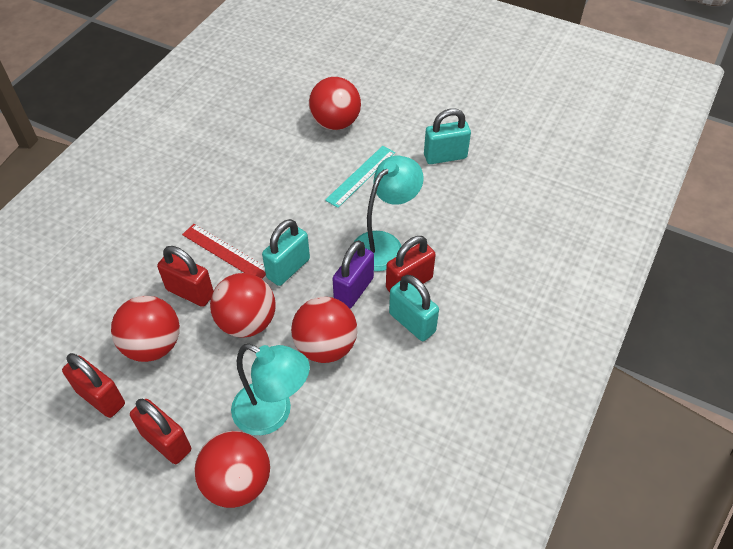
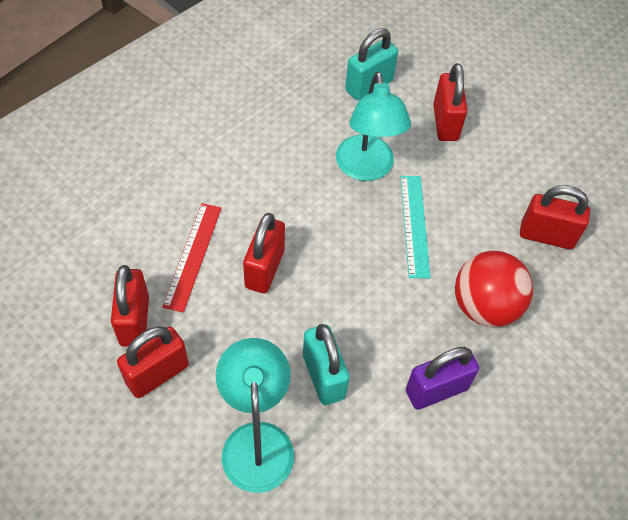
red ball: 5 -> 1
red padlock: 4 -> 5
turquoise padlock: 3 -> 2

